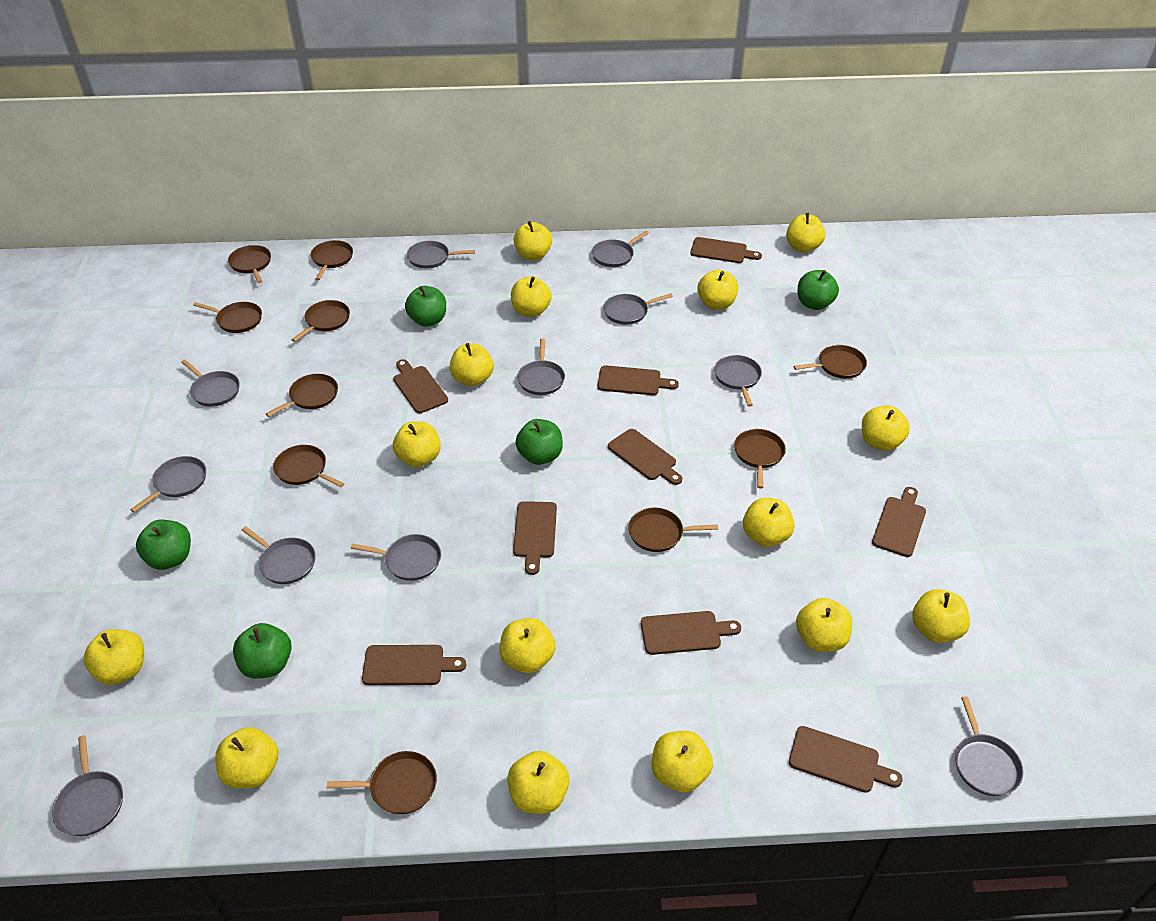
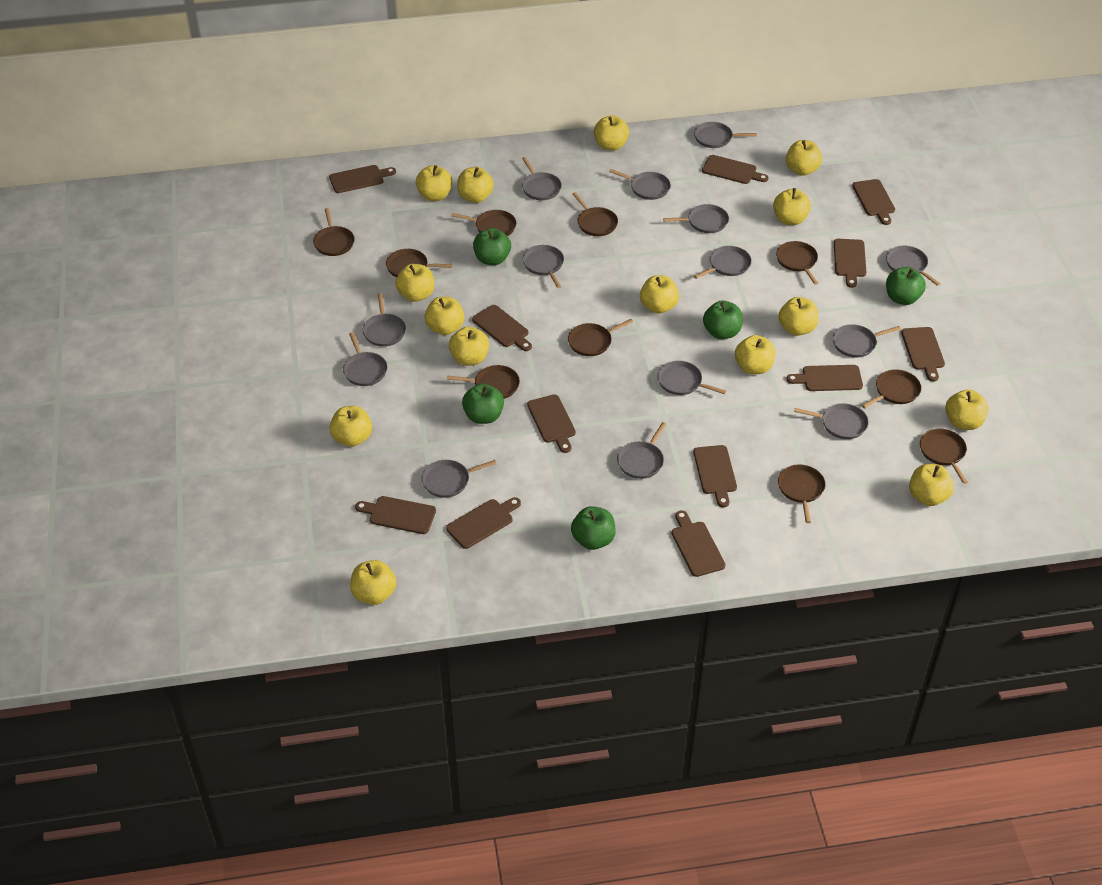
brown cutting board: 9 -> 12
grey pan: 11 -> 14

